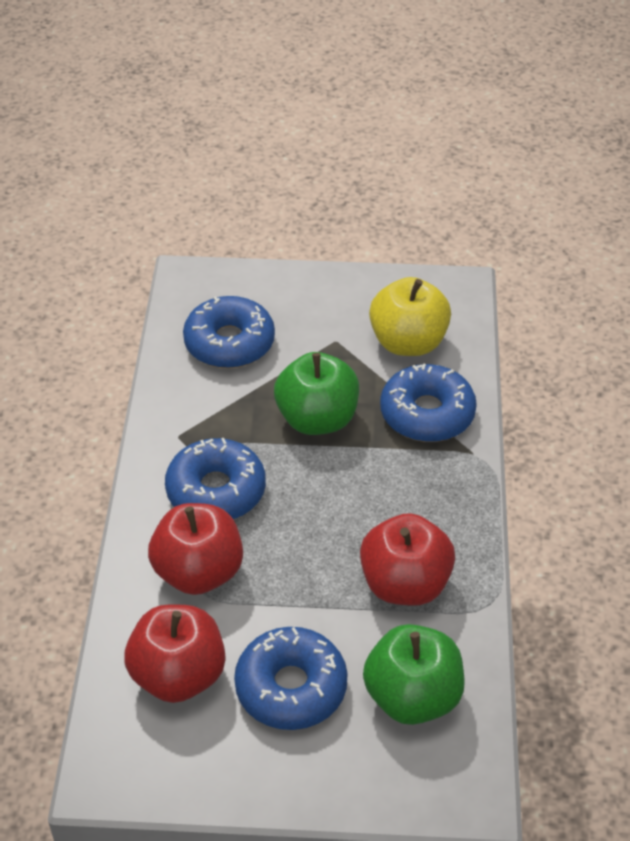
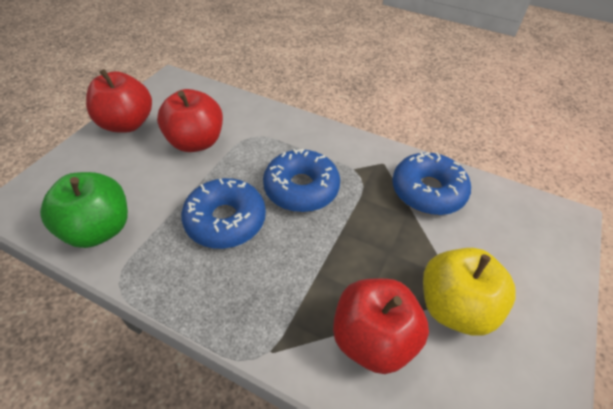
blue donut: 4 -> 3
green apple: 2 -> 1

